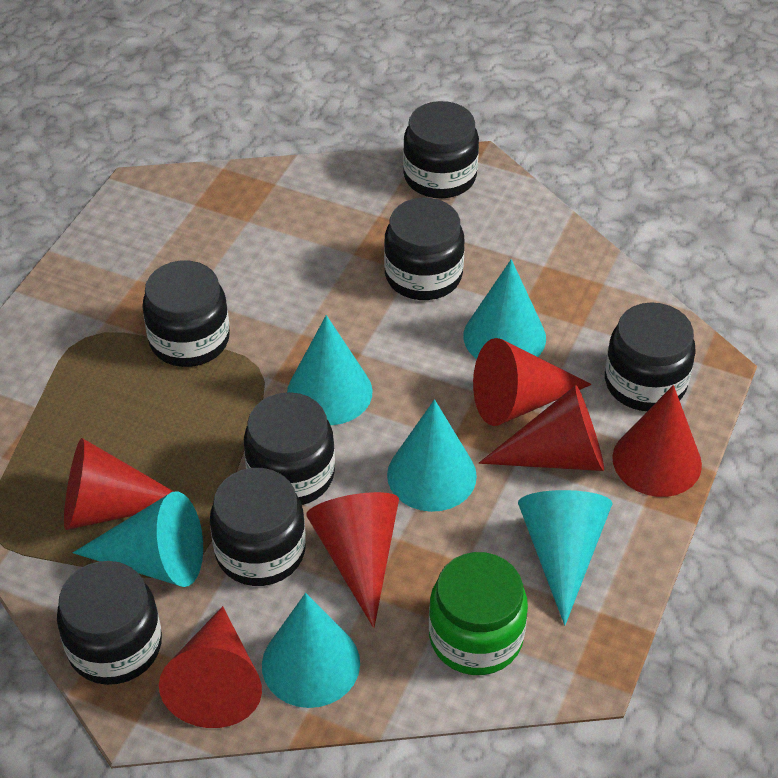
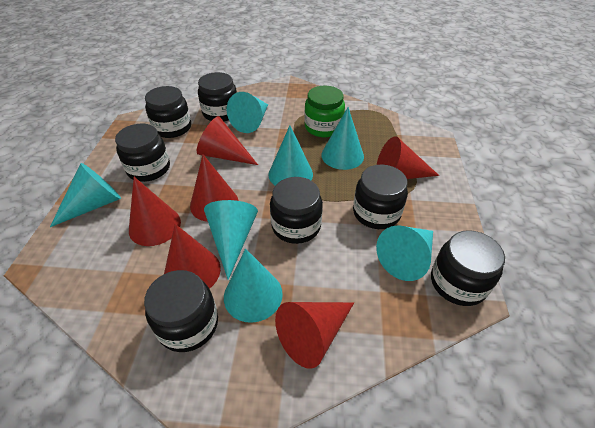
turquoise cone: 6 -> 7

